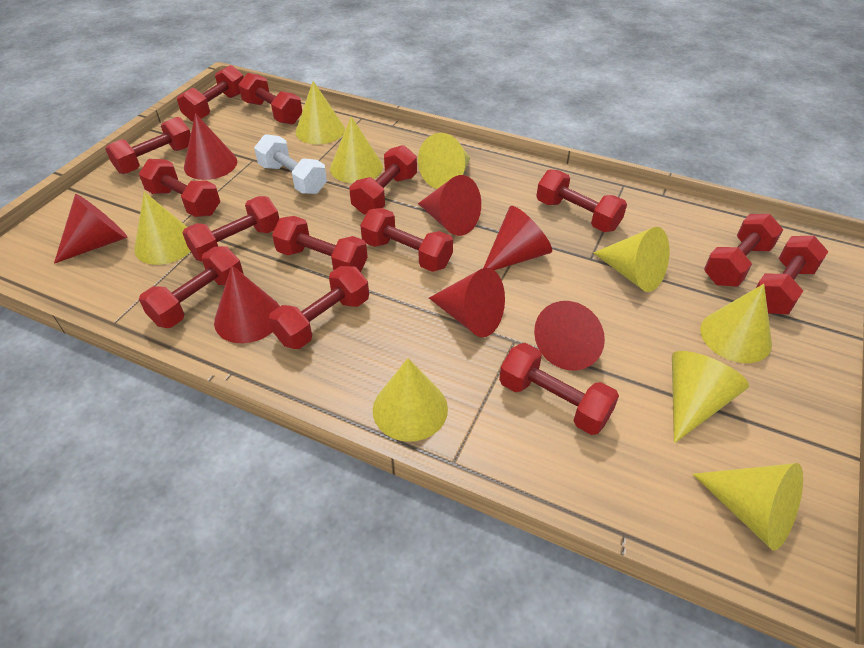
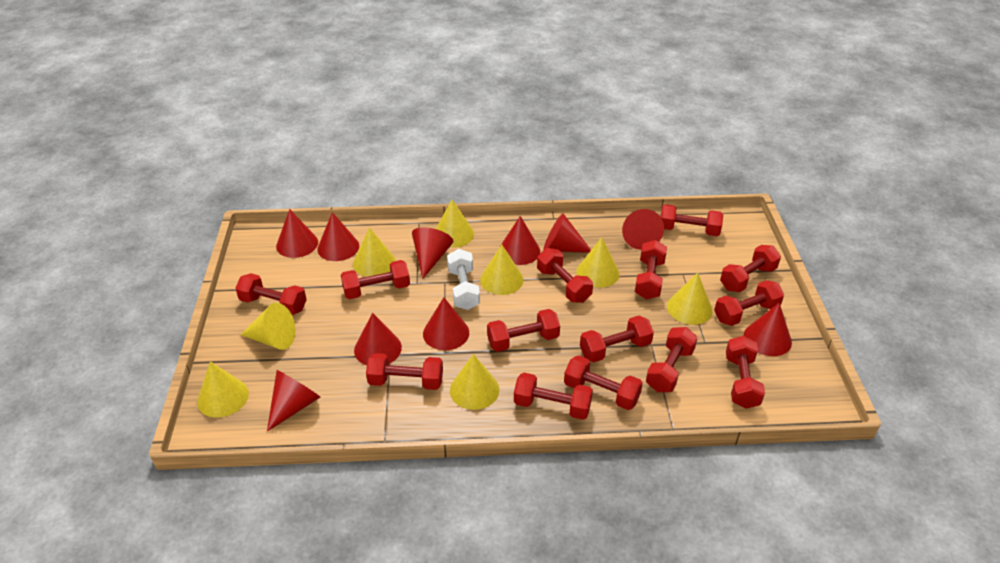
red cone: 7 -> 10
yellow cone: 9 -> 8

